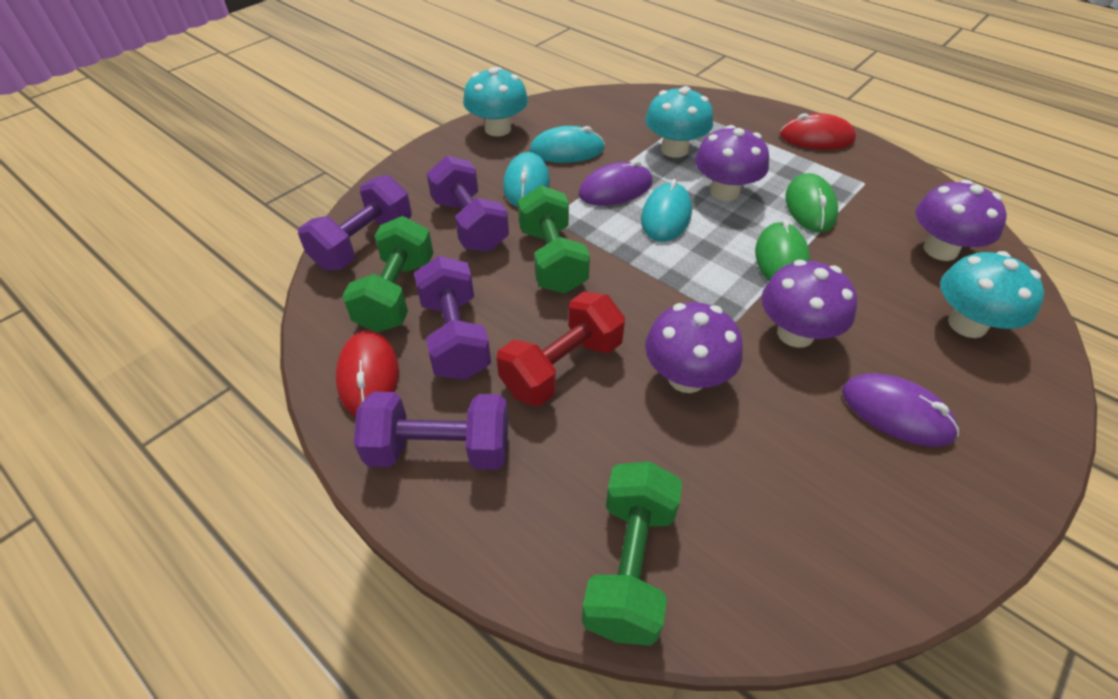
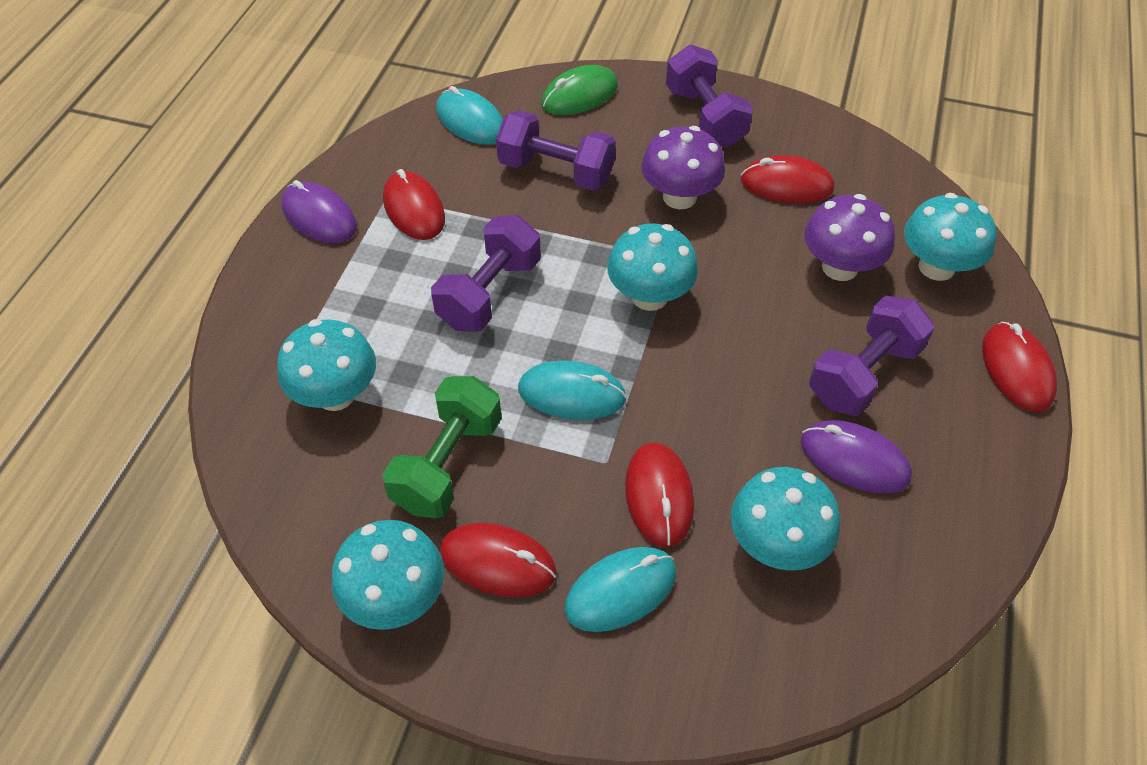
green dumbbell: 3 -> 1
green mouse: 2 -> 1
purple mushroom: 4 -> 2
red dumbbell: 1 -> 0
red mouse: 2 -> 5
turquoise mushroom: 3 -> 5

